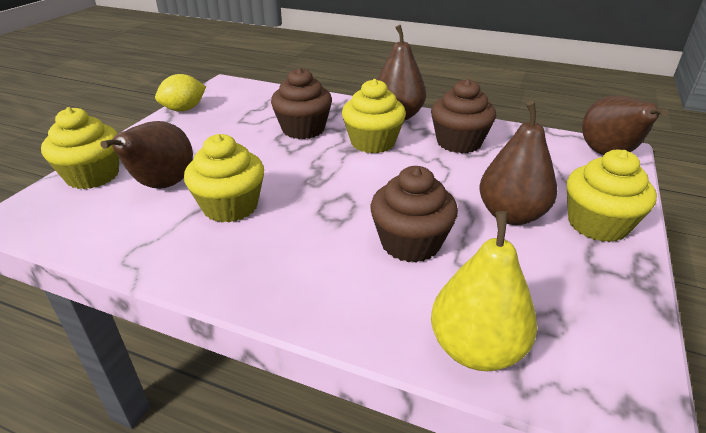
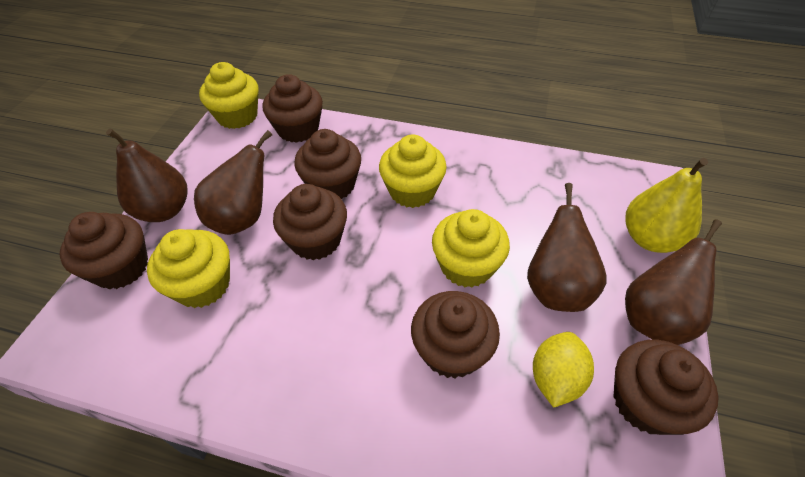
brown cupcake: 3 -> 6

